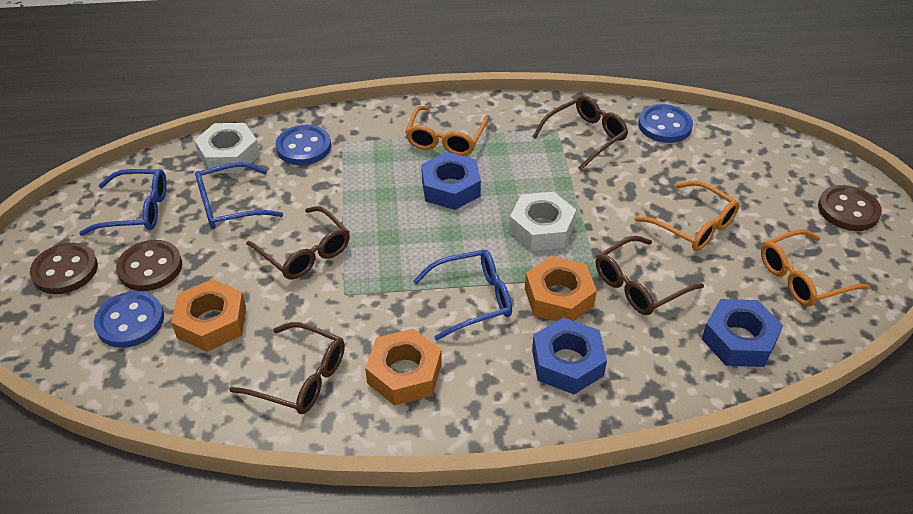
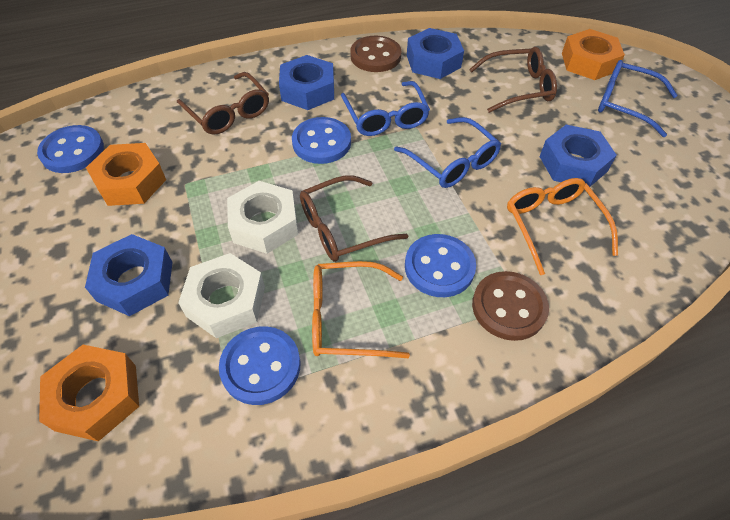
blue button: 3 -> 4
blue nut: 3 -> 4
brown button: 3 -> 2
brown glasses: 4 -> 3
orange glasses: 3 -> 2

